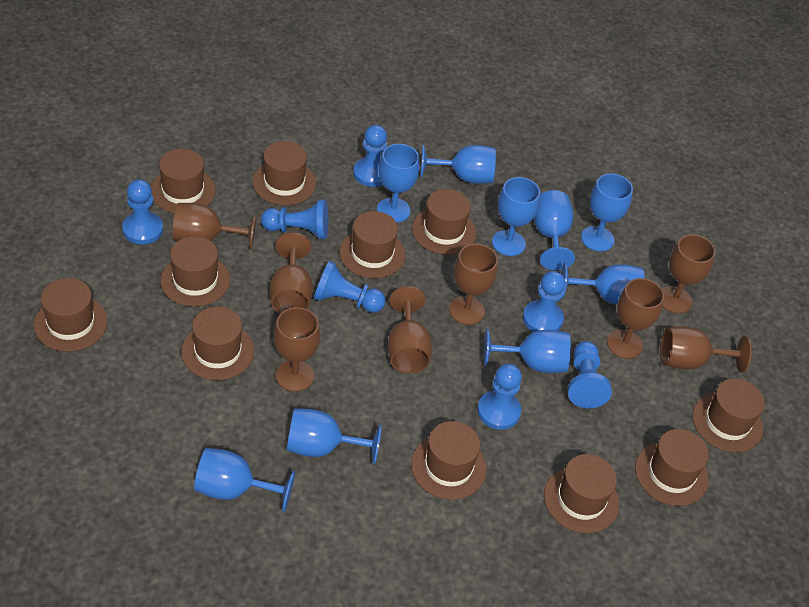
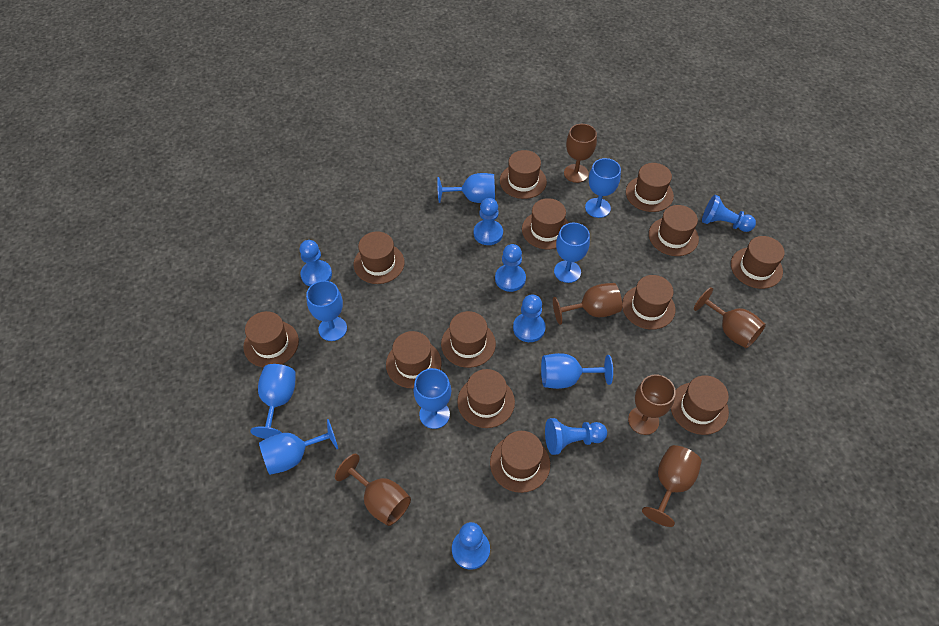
blue goblet: 9 -> 8
brown goblet: 8 -> 6
brown hat: 11 -> 13

